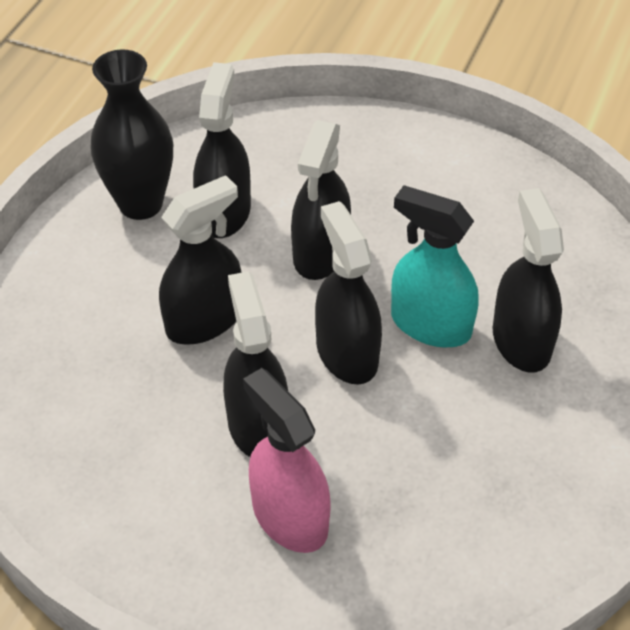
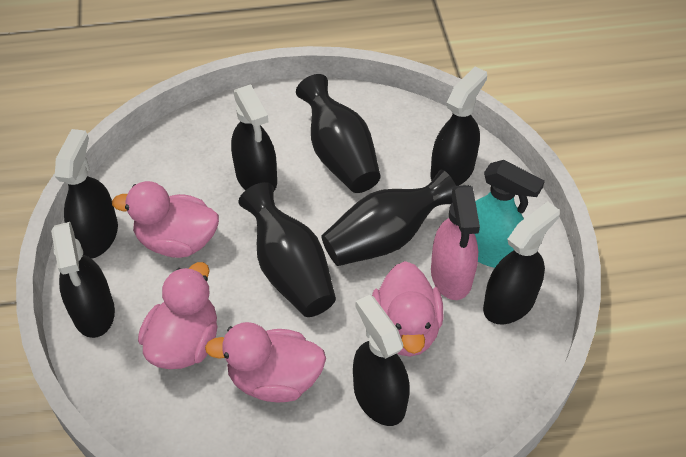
black vase: 1 -> 3
pink duck: 0 -> 4

